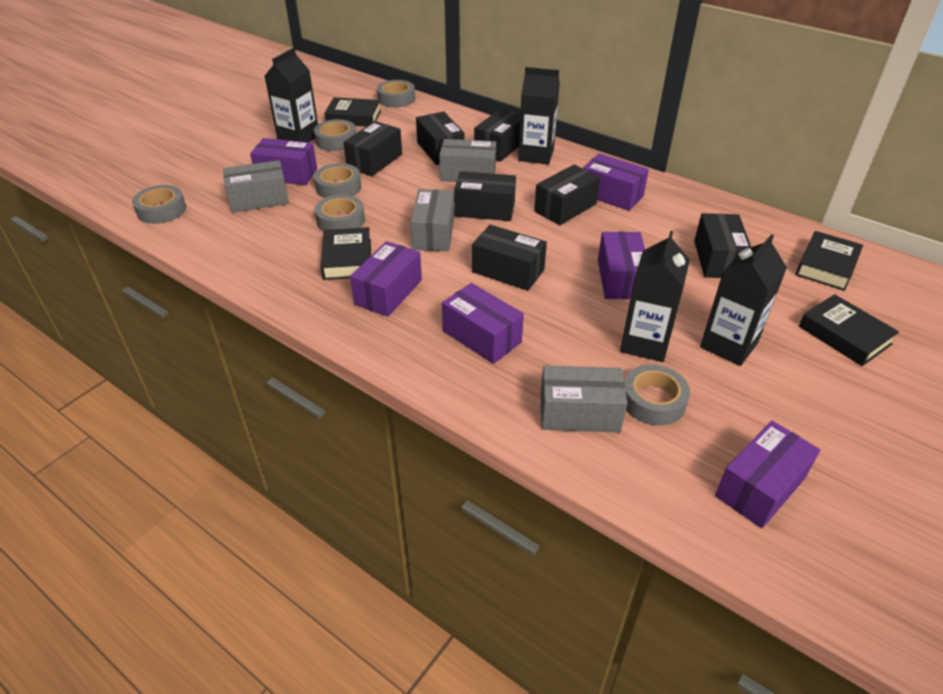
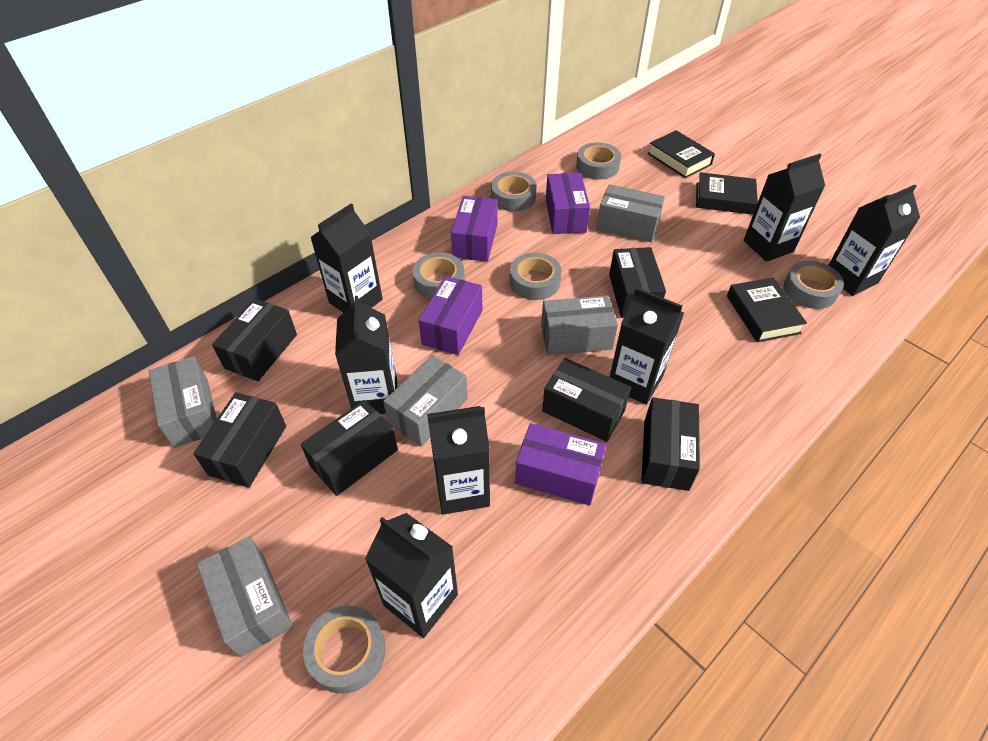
black book: 4 -> 3
black box: 7 -> 6
black carton: 4 -> 7
grey box: 4 -> 5
purple box: 6 -> 4

